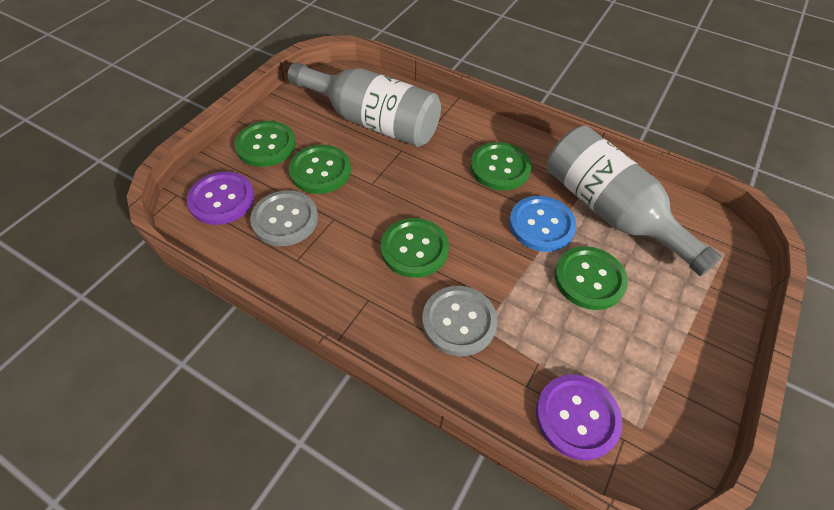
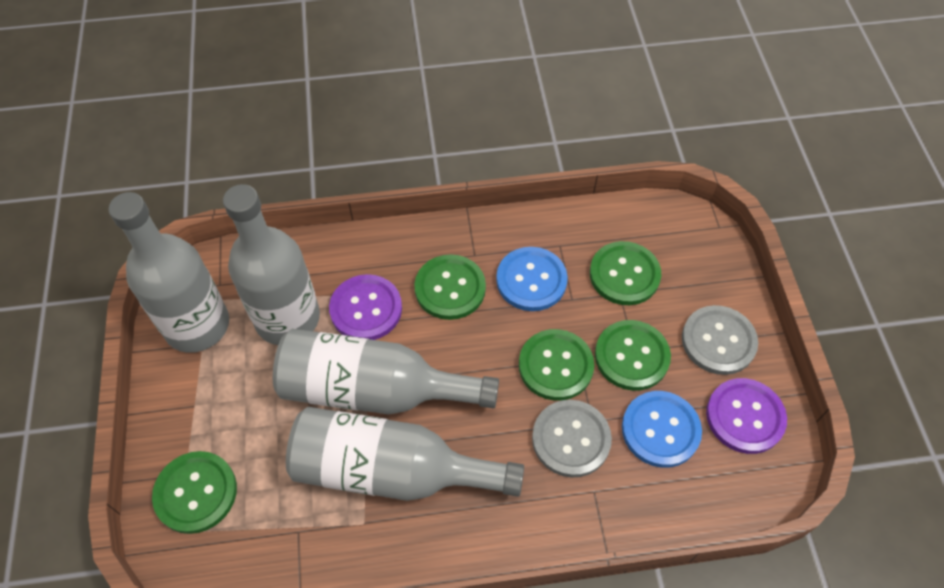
blue button: 1 -> 2
grey bottle: 2 -> 4

